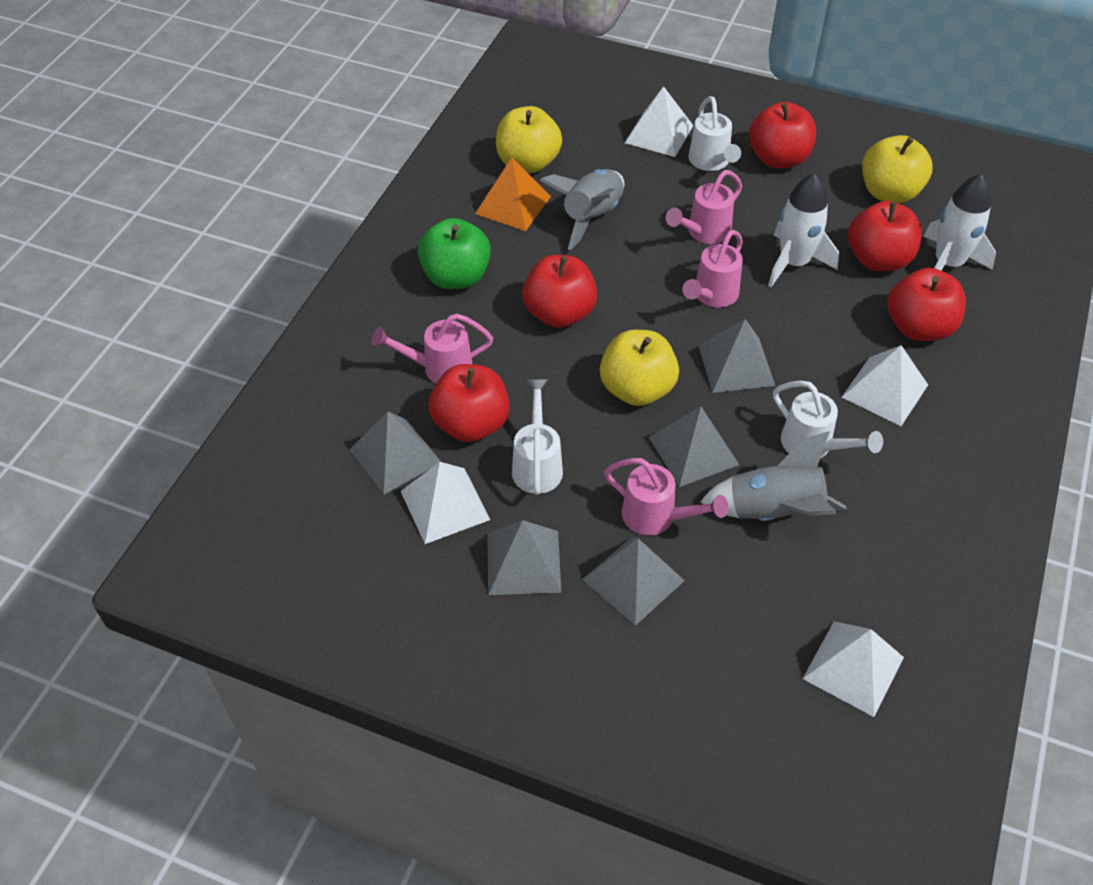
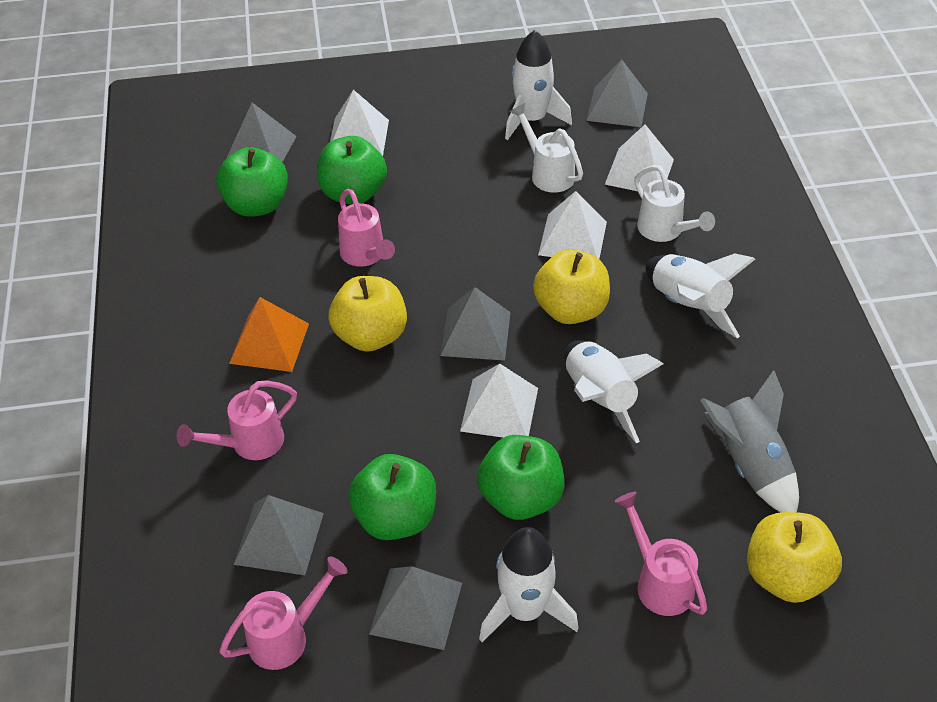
green apple: 1 -> 4
grey rocket: 2 -> 1
red apple: 5 -> 0
white rocket: 2 -> 4
white watering can: 3 -> 2

